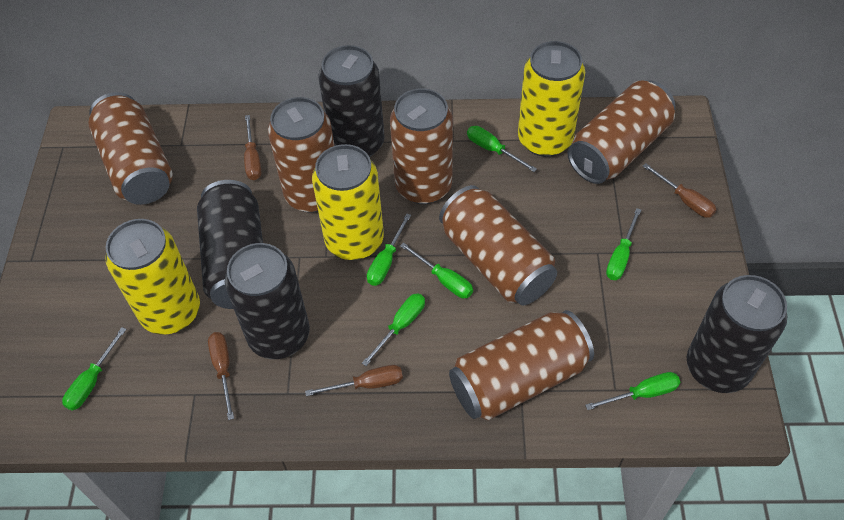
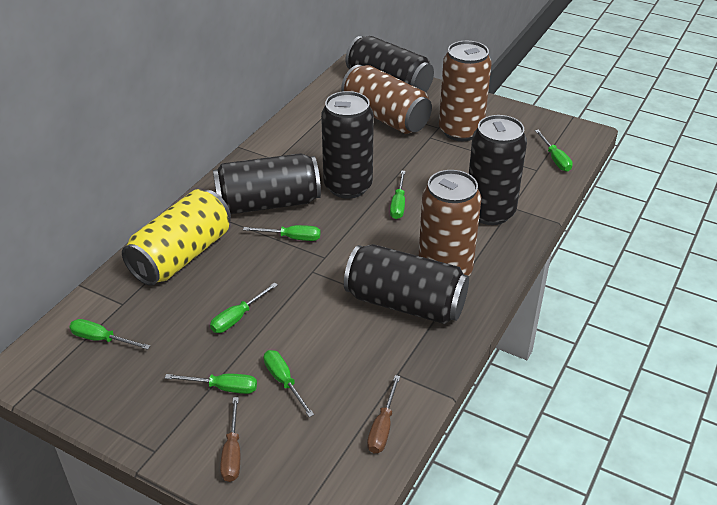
black can: 4 -> 5
brown can: 6 -> 3
brown screwdriver: 4 -> 2
yellow can: 3 -> 1

